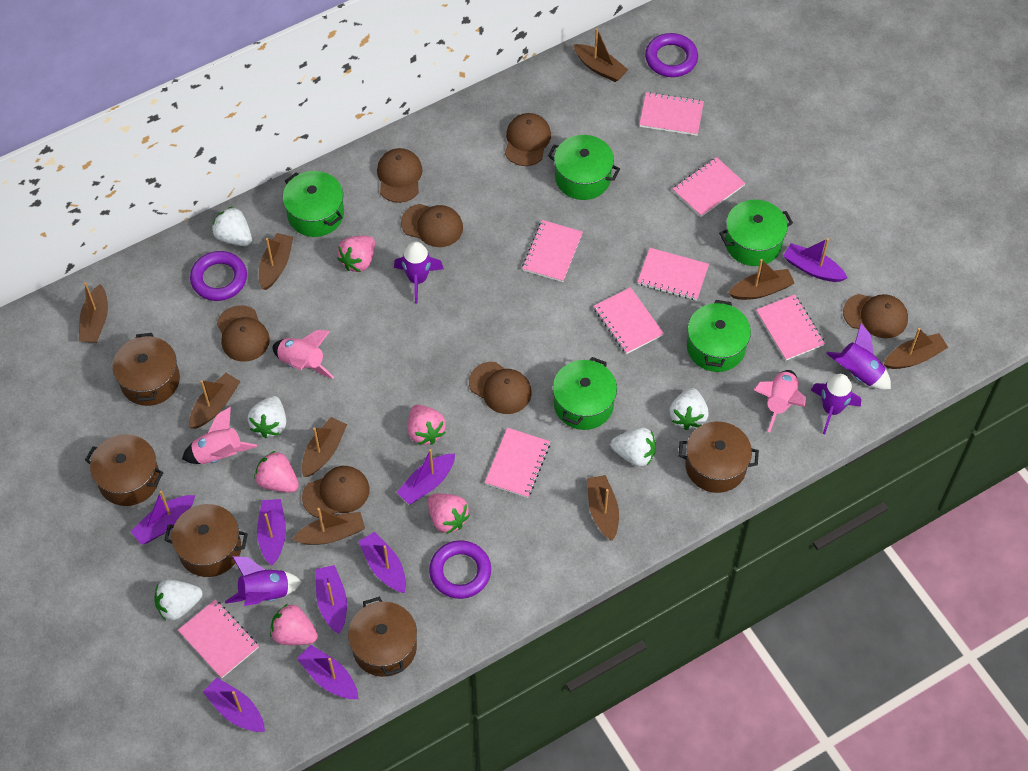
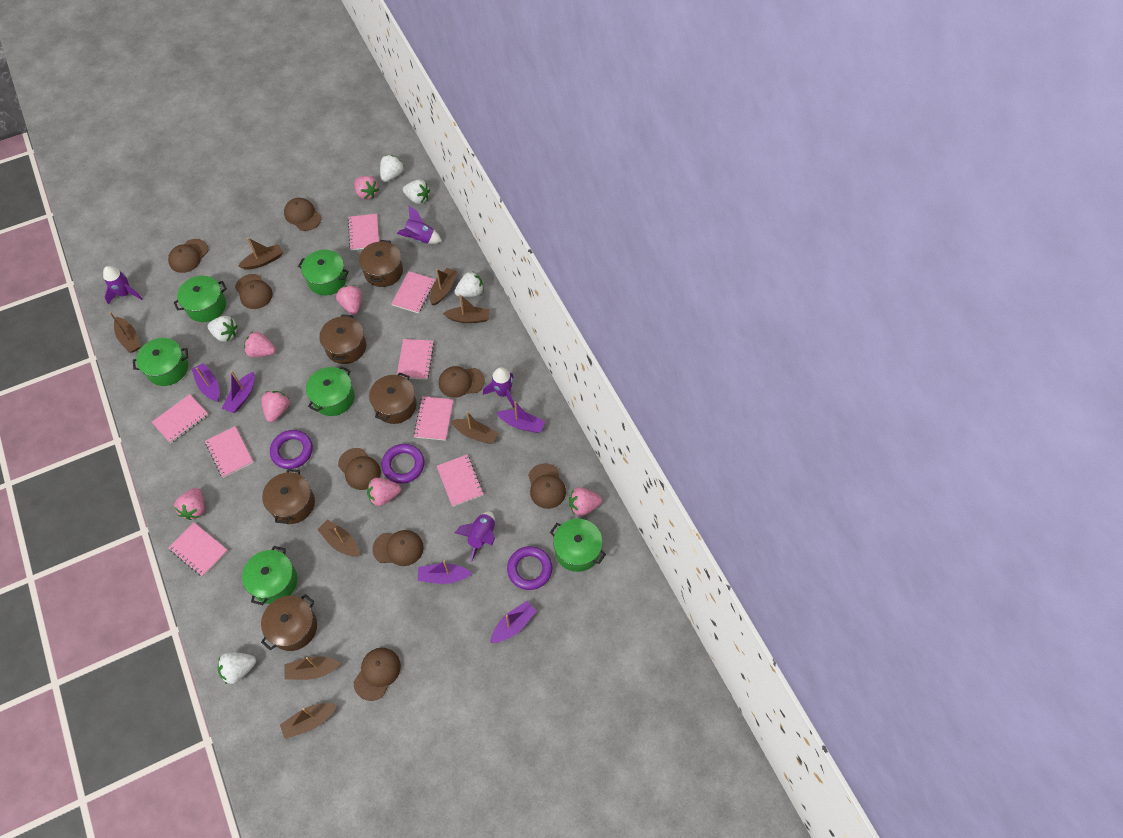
brown boat: 9 -> 8
brown cap: 7 -> 8
green pot: 5 -> 6
pink rocket: 3 -> 0
pink strawberry: 5 -> 7
purple boat: 8 -> 5

